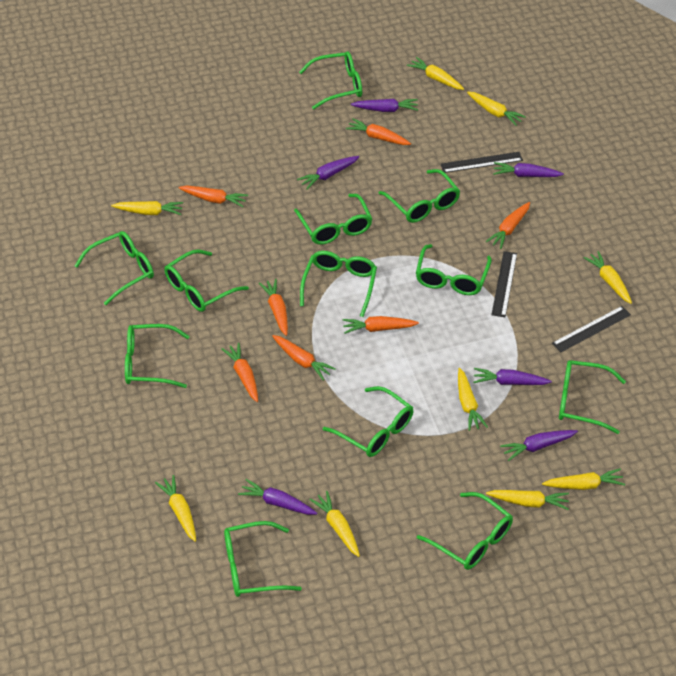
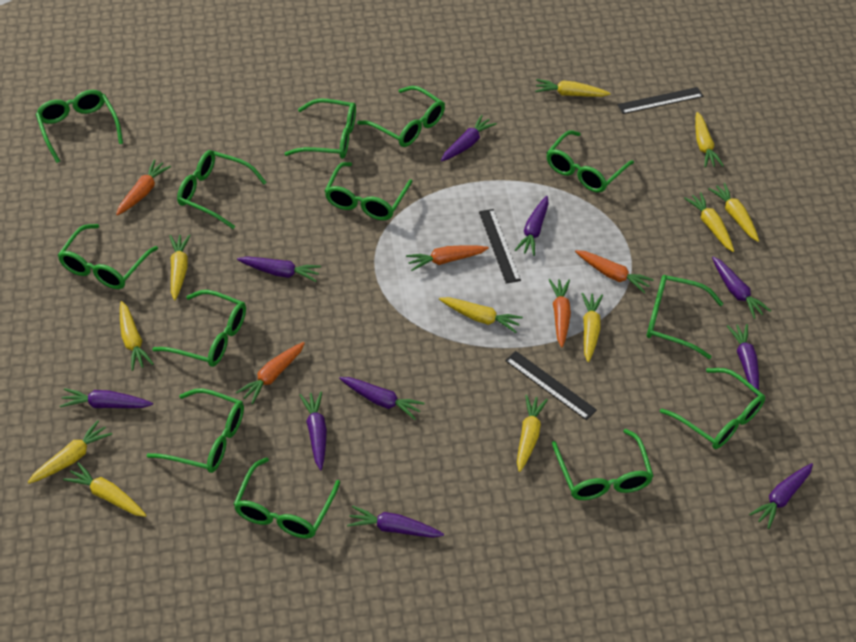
green glasses: 12 -> 13
orange carrot: 7 -> 5
purple carrot: 6 -> 10
yellow carrot: 9 -> 11

